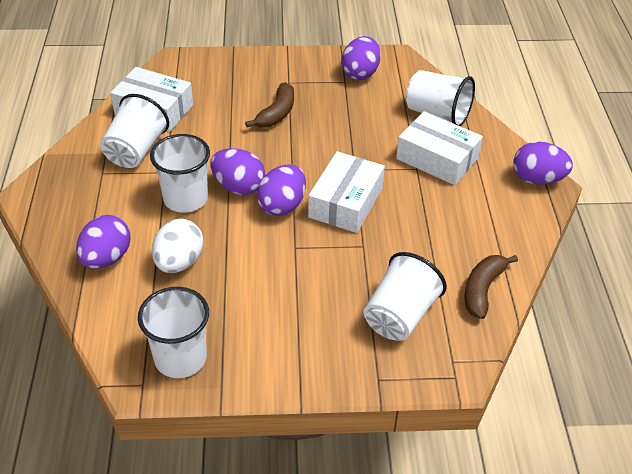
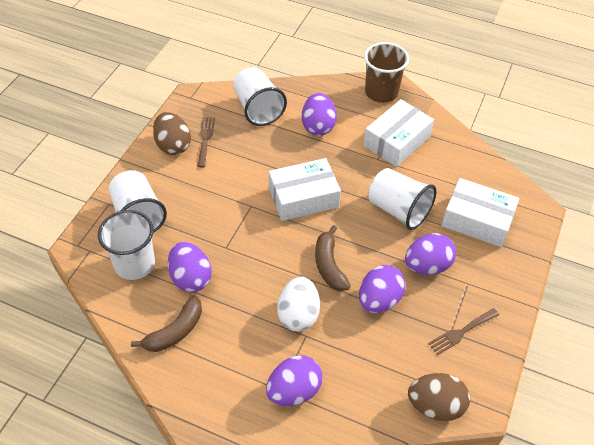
brown cup: 0 -> 1
brown egg: 0 -> 2
brown fork: 0 -> 2
white cup: 5 -> 4

